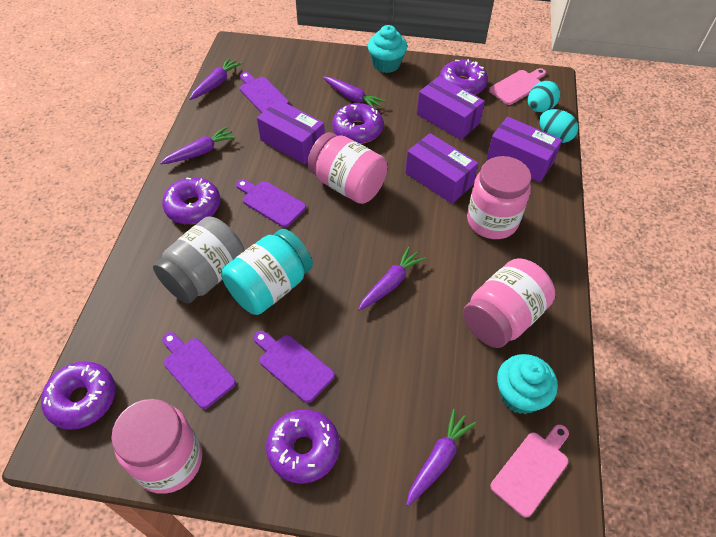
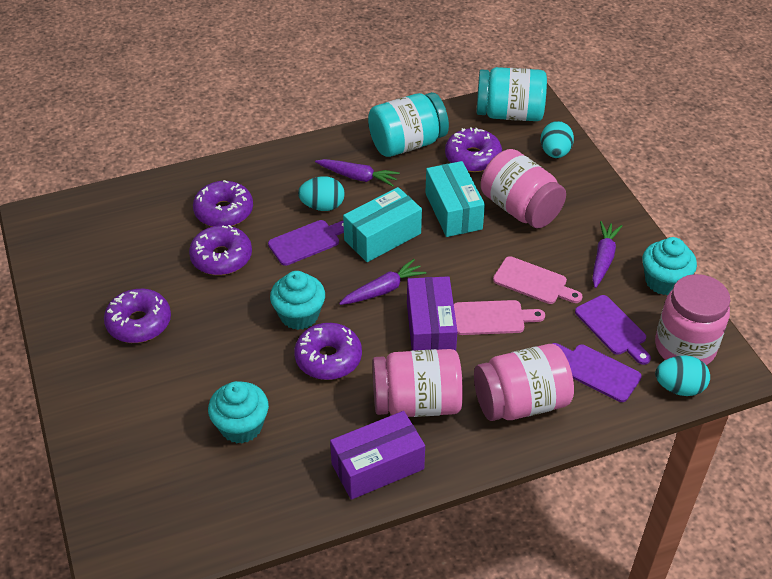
grey jar: 1 -> 0
purple box: 4 -> 2
purple carrot: 5 -> 3
purple cutting board: 4 -> 3
turquoise box: 0 -> 2
turquoise cupcake: 2 -> 3
turquoise egg: 2 -> 3
turquoise jar: 1 -> 2

